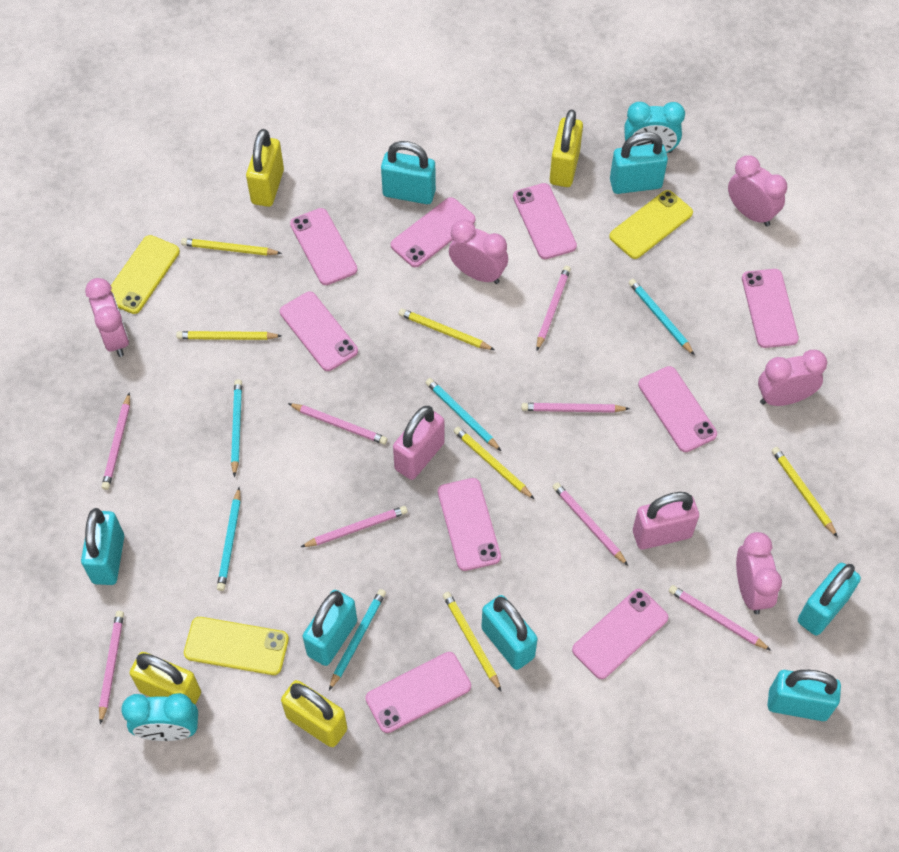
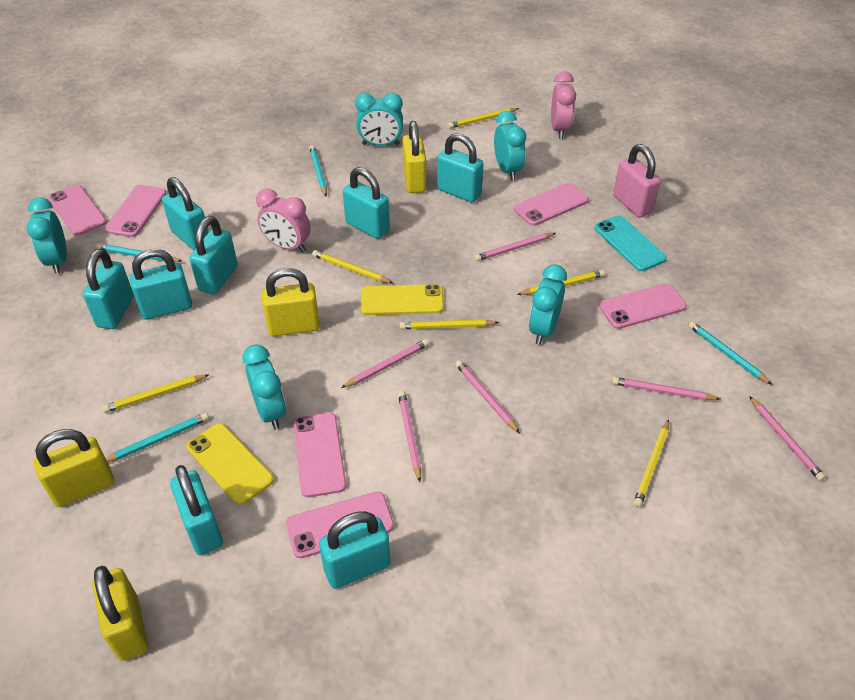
pink clock: 5 -> 2
pink padlock: 2 -> 1
pink pencil: 8 -> 6
pink phone: 9 -> 6
turquoise clock: 2 -> 5
turquoise padlock: 7 -> 8
turquoise pencil: 5 -> 4
turquoise phone: 0 -> 1
yellow phone: 3 -> 2

